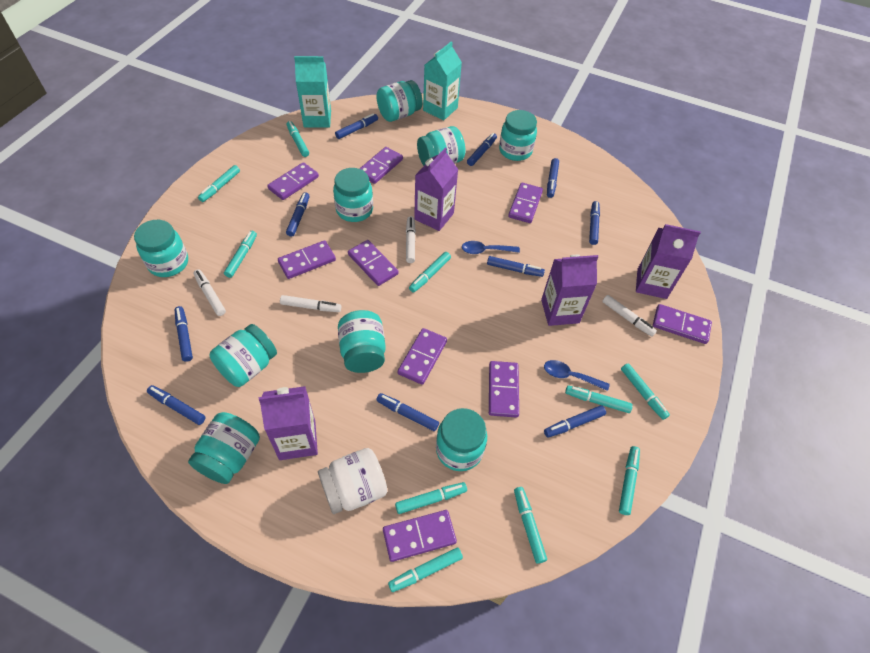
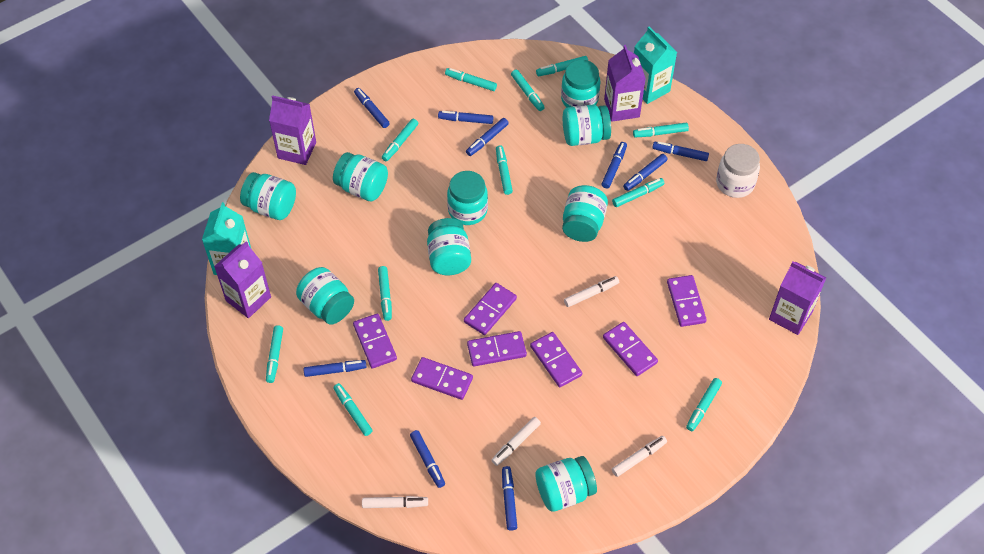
blue marker: 10 -> 9
blue spoon: 2 -> 0
purple domino: 9 -> 7
turquoise marker: 10 -> 11

